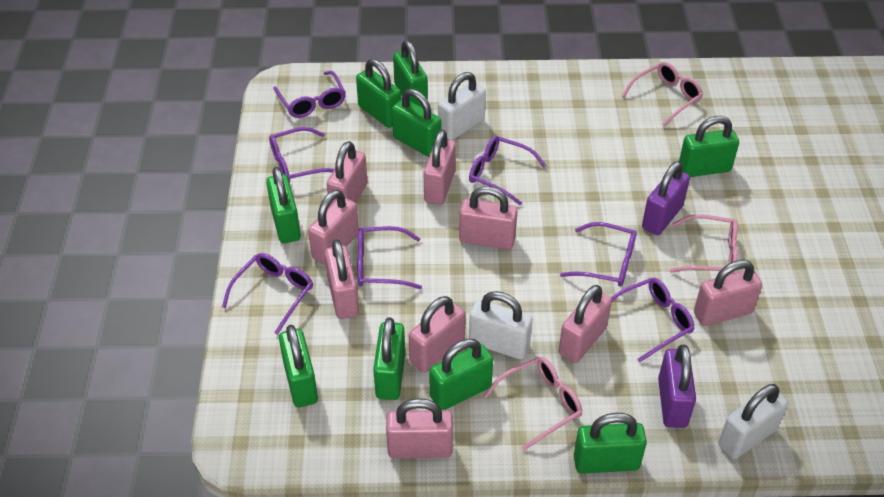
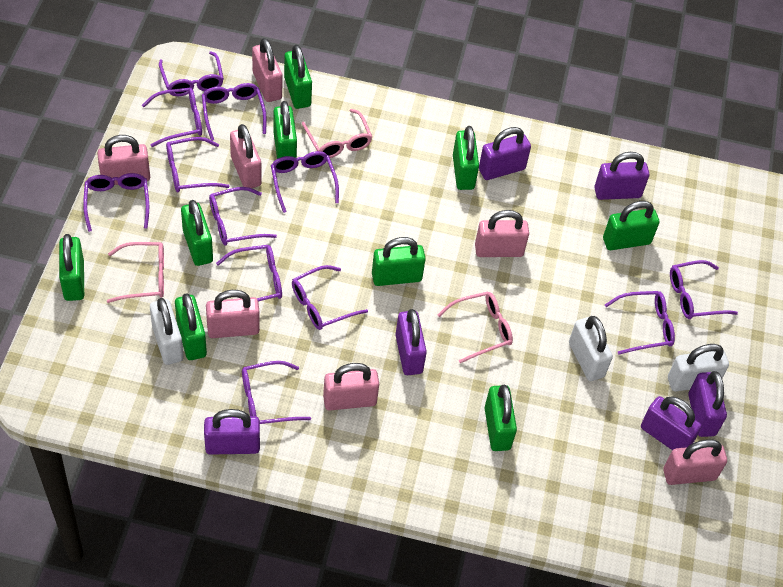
pink padlock: 9 -> 7
purple glasses: 7 -> 12
purple padlock: 2 -> 6

